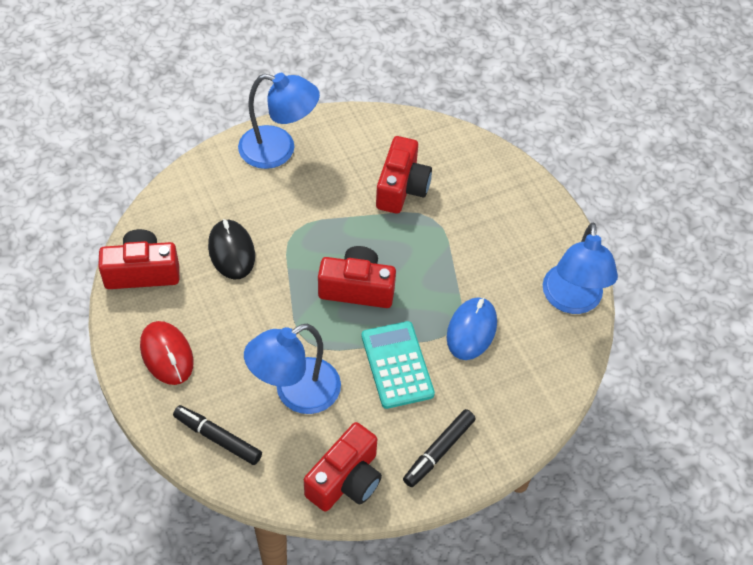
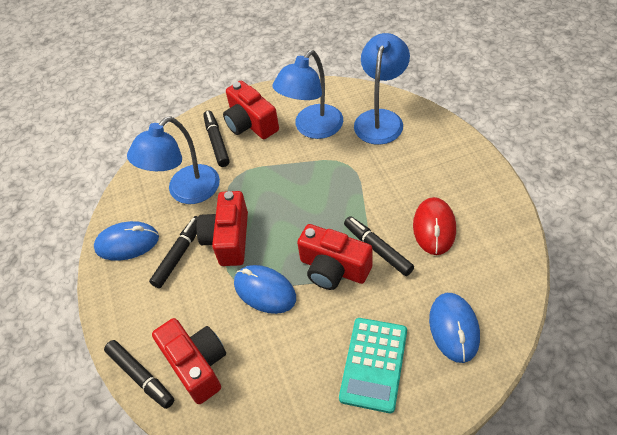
black marker: 2 -> 4
black mouse: 1 -> 0
blue mouse: 1 -> 3

